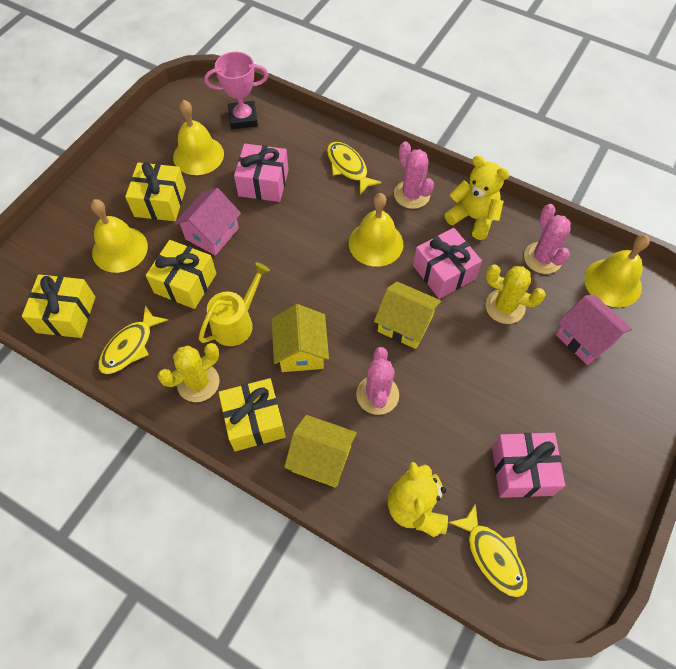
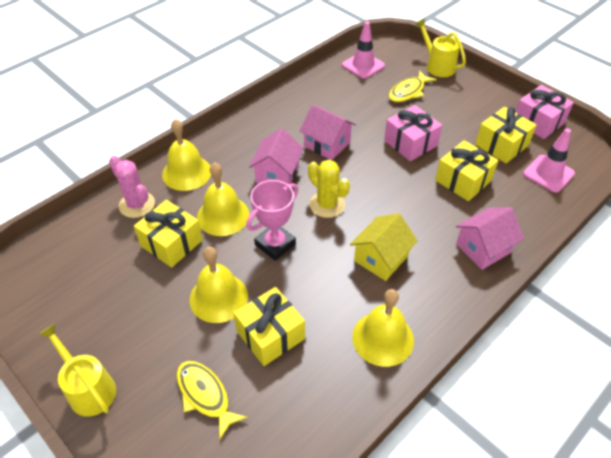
pink cactus: 3 -> 1
pink gift: 3 -> 2
pink house: 2 -> 3
pink traffic cone: 0 -> 2
yellow cactus: 2 -> 1
yellow fish: 3 -> 2
yellow house: 3 -> 1
yellow teddy bear: 2 -> 0
yellow watering can: 1 -> 2

